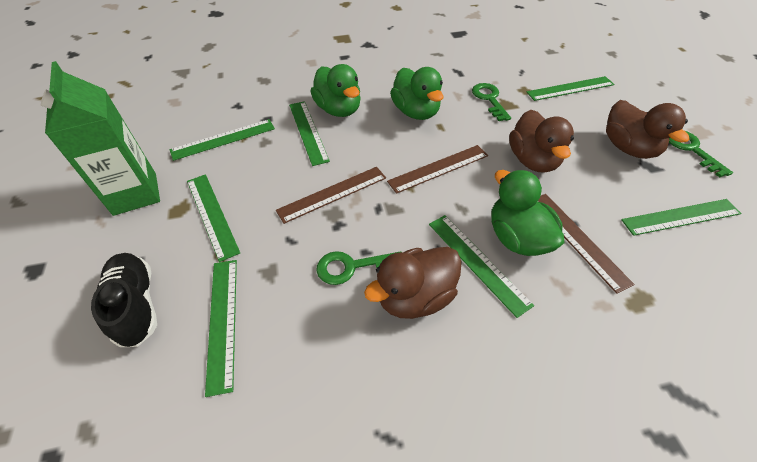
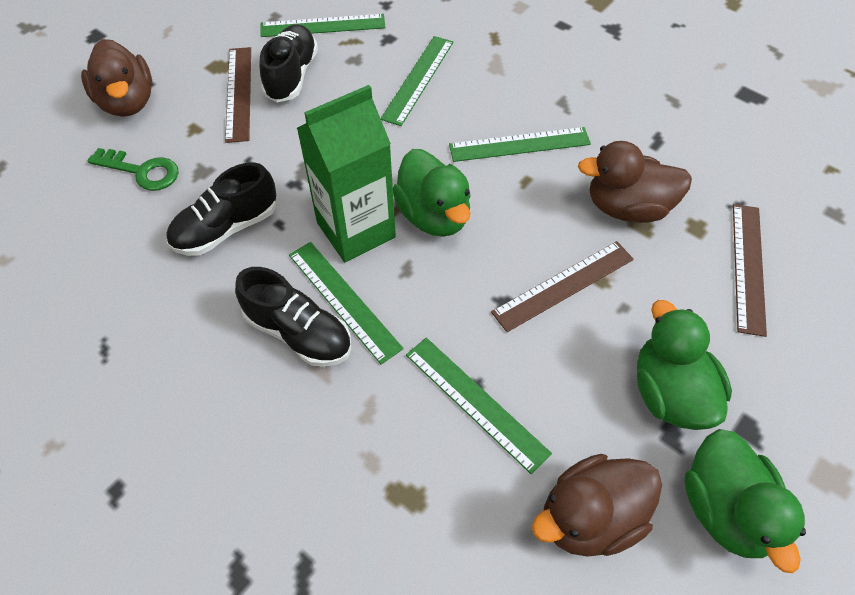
black shoe: 1 -> 3
green key: 3 -> 1
green ruler: 7 -> 5

